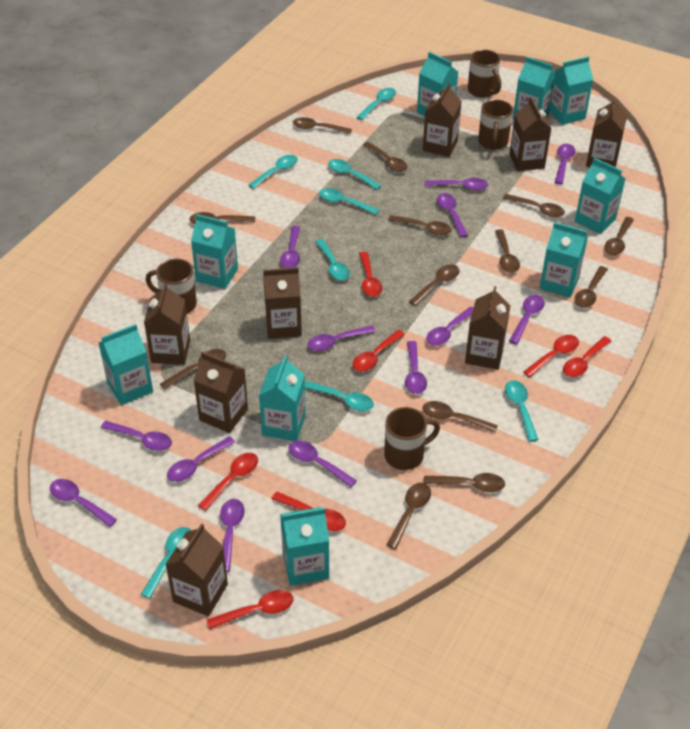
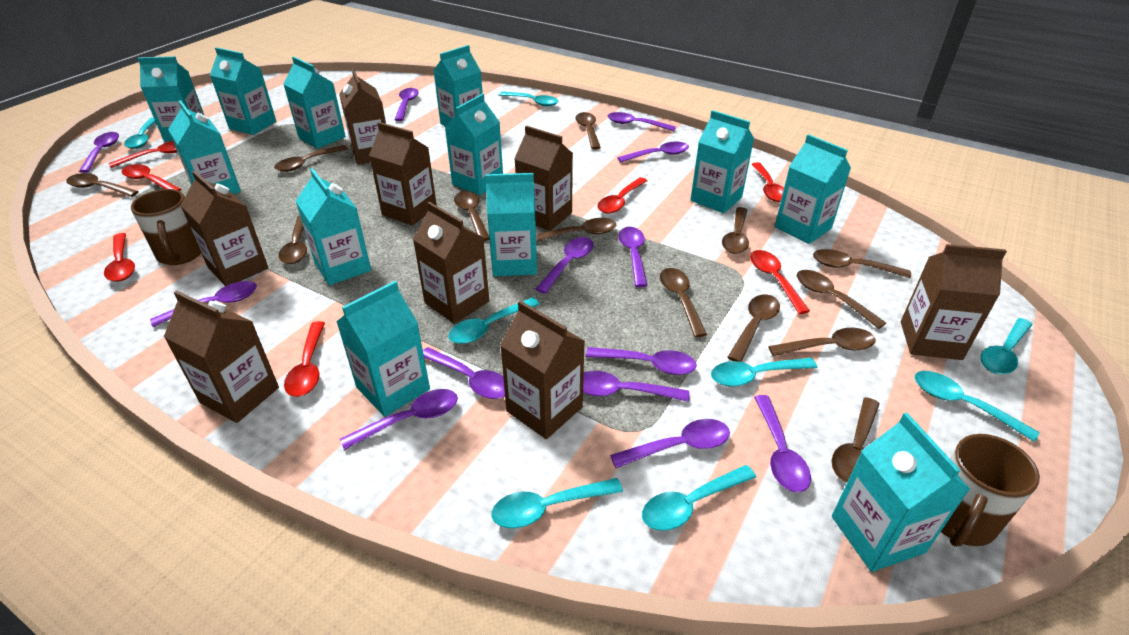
brown mug: 4 -> 2
turquoise carton: 9 -> 12

